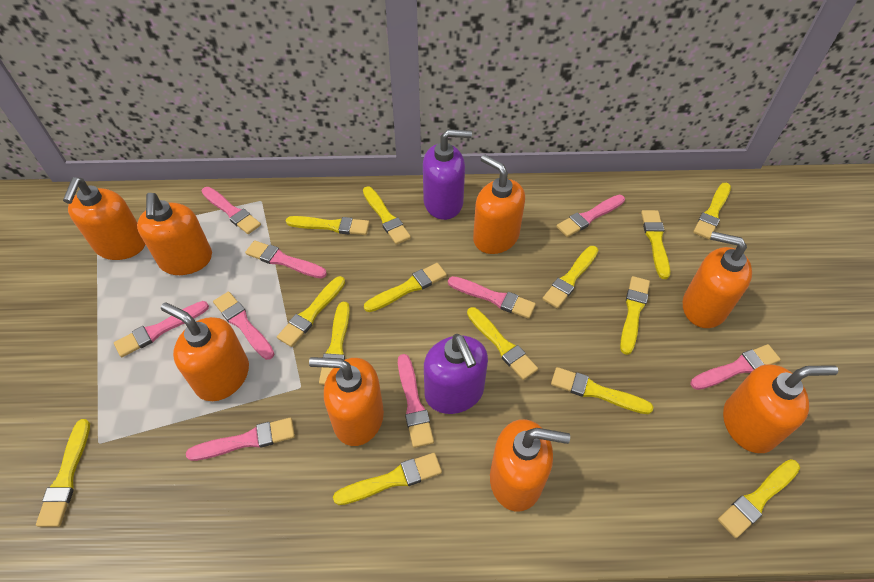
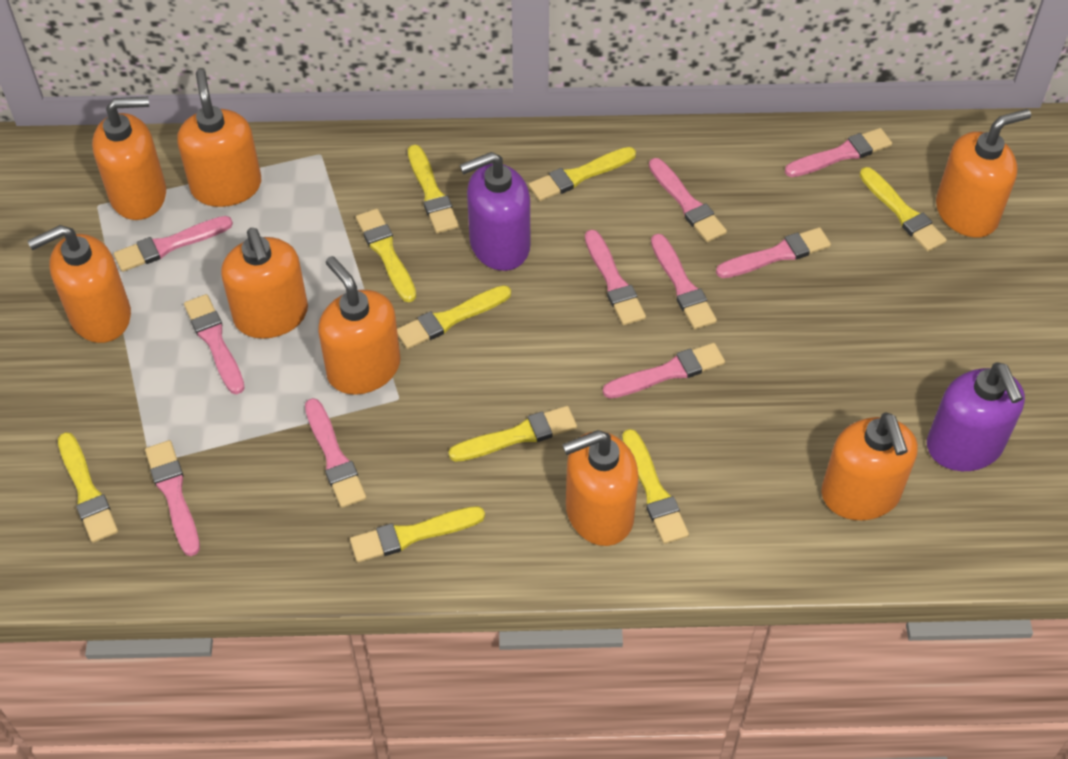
pink brush: 9 -> 10
yellow brush: 14 -> 9

